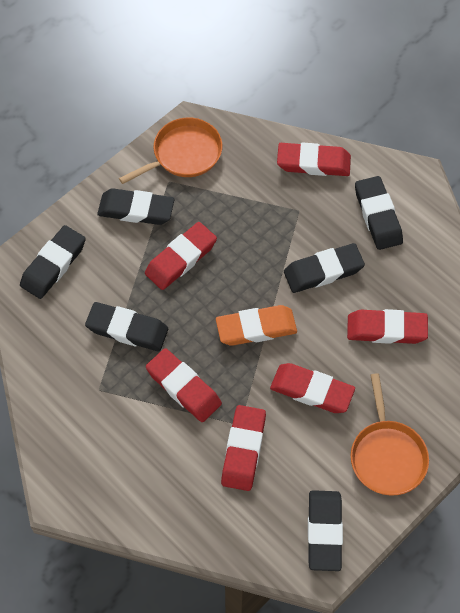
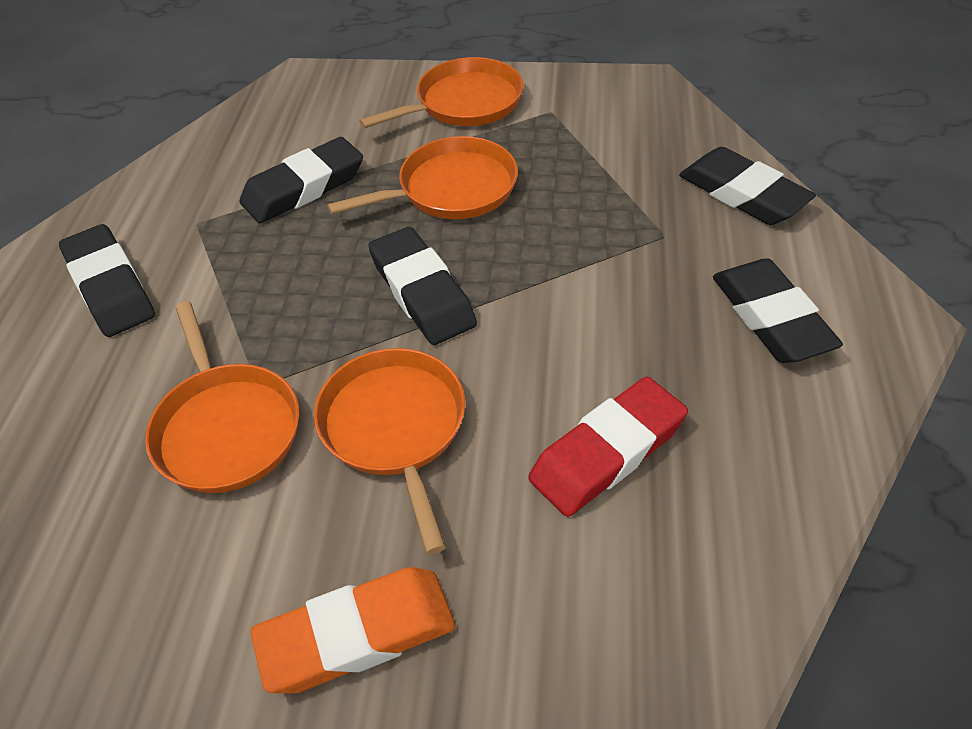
black eraser: 6 -> 5
orange pan: 2 -> 4
red eraser: 6 -> 1

